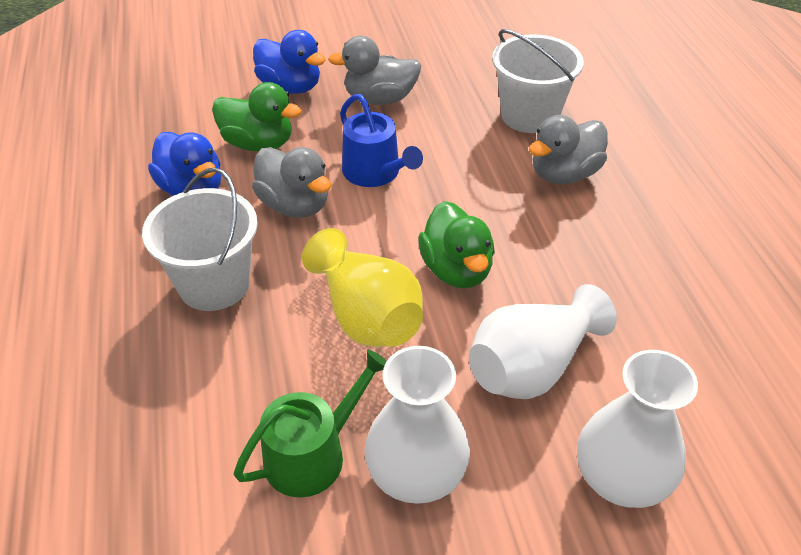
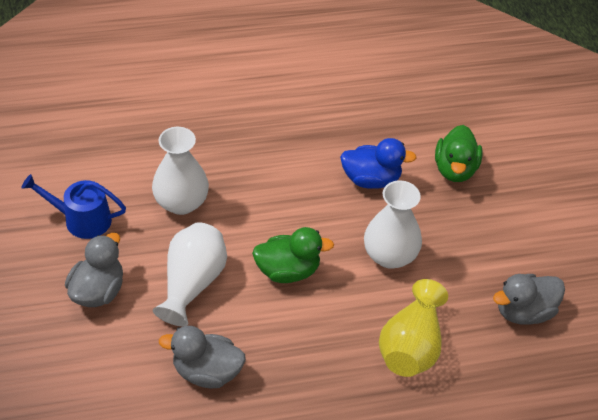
blue duck: 2 -> 1
green watering can: 1 -> 0
white bucket: 2 -> 0

